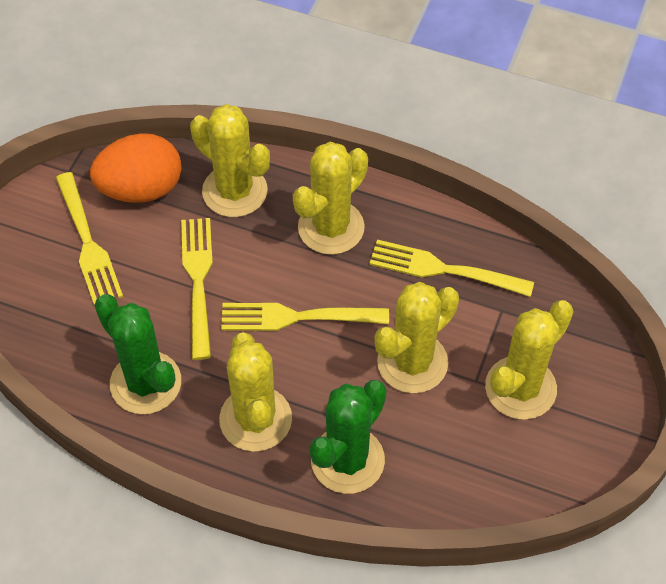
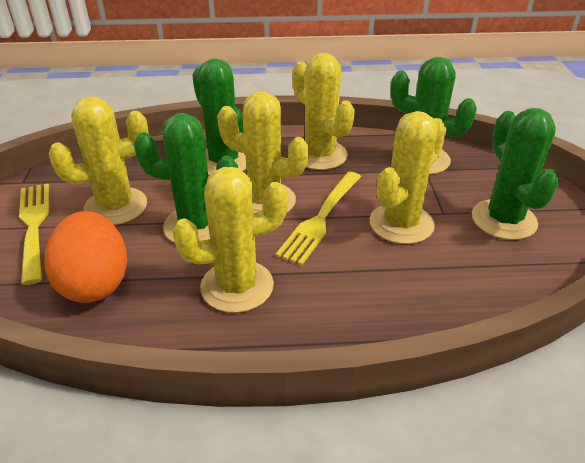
green cactus: 2 -> 4
yellow fork: 4 -> 2

